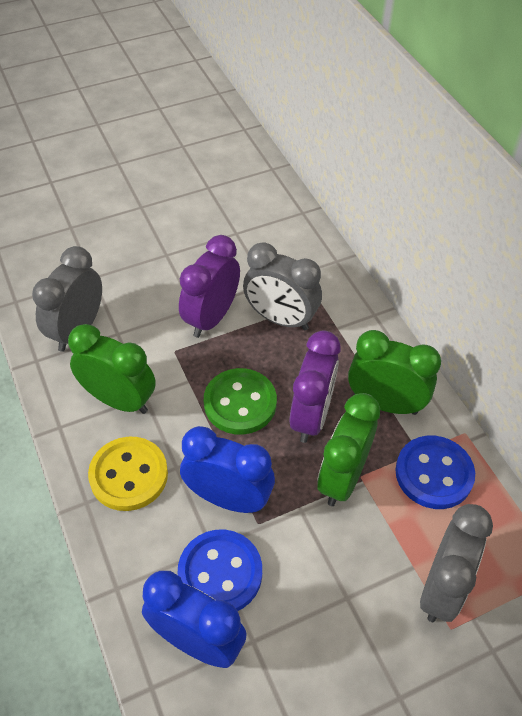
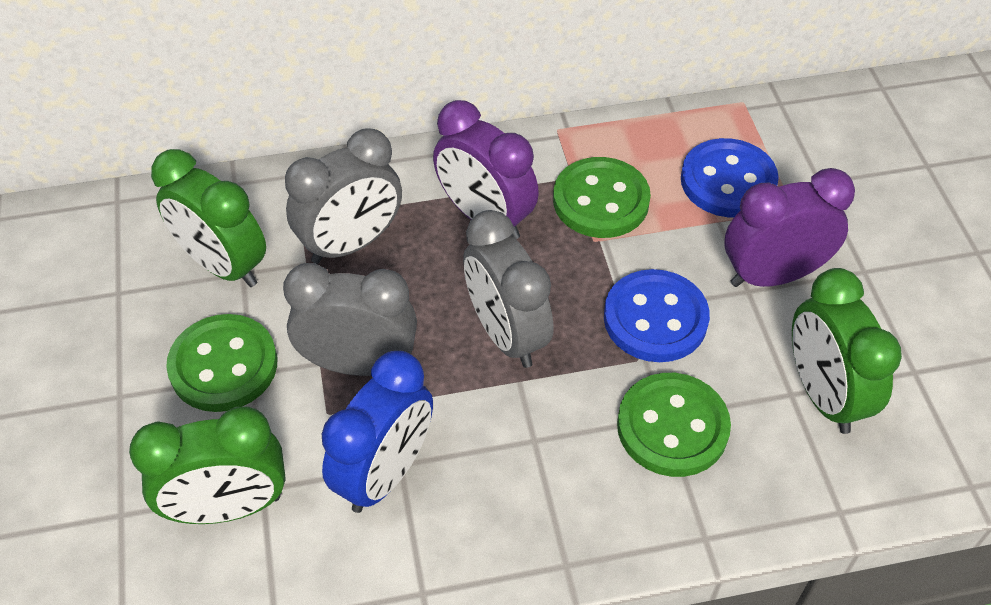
blue clock: 2 -> 1
green button: 1 -> 3
yellow button: 1 -> 0

